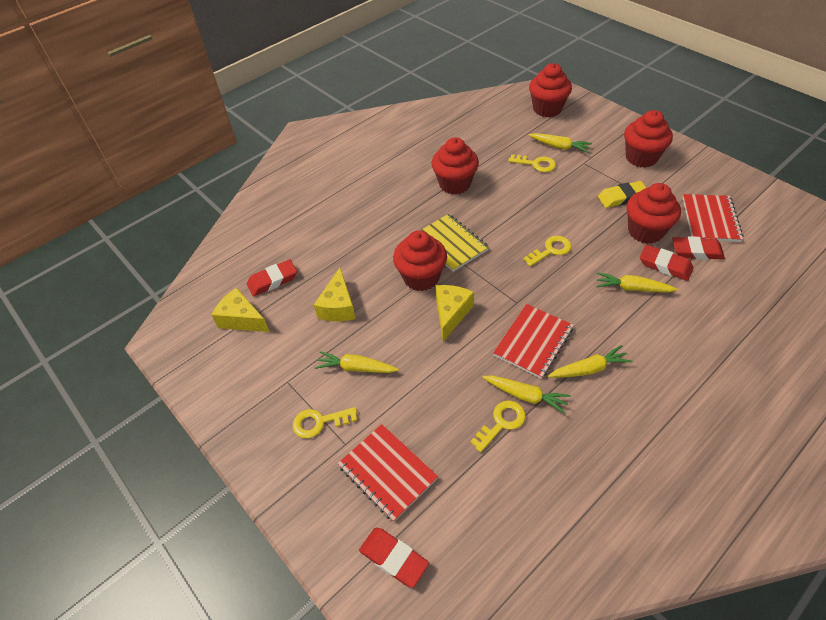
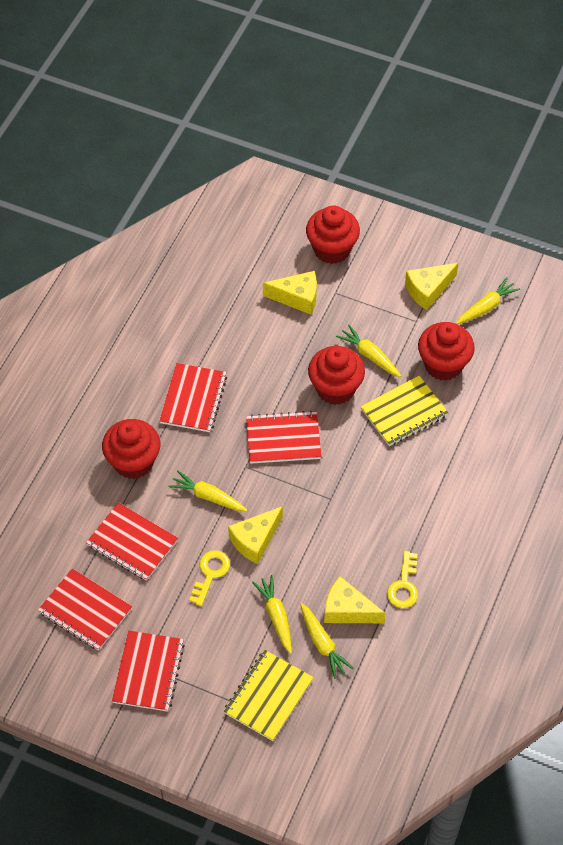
red cupcake: 5 -> 4
red eraser: 4 -> 0
red notebook: 3 -> 5
yellow cheese: 3 -> 4
yellow eraser: 1 -> 0
yellow key: 4 -> 2
yellow notebook: 1 -> 2

